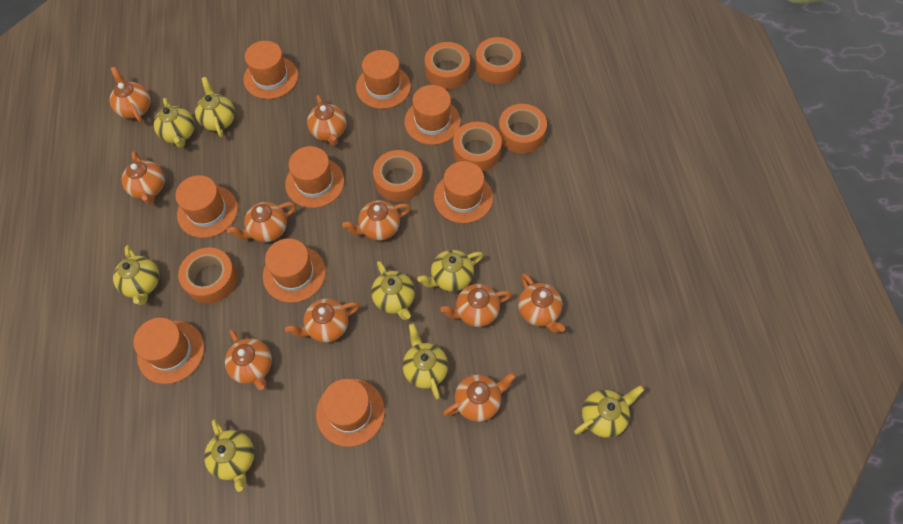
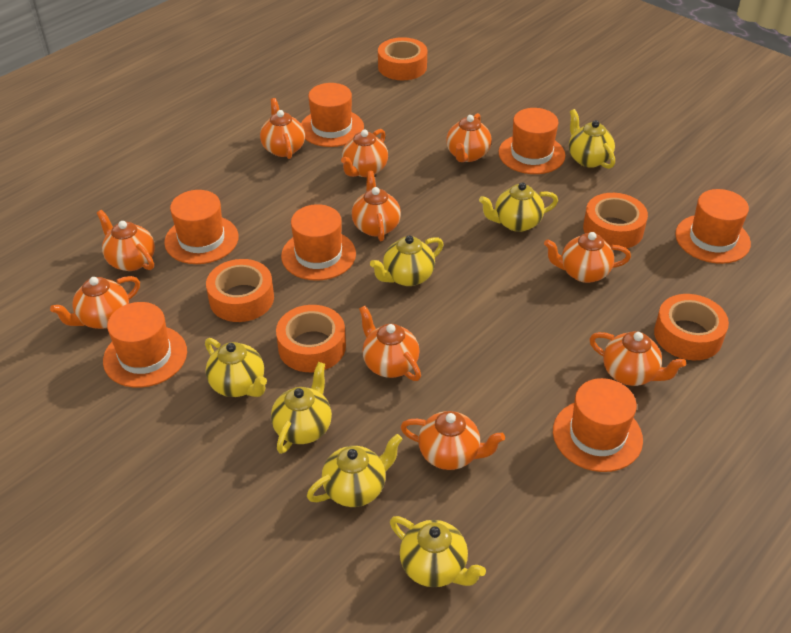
orange hat: 9 -> 7
orange tape: 6 -> 5
yellow teapot: 8 -> 7

